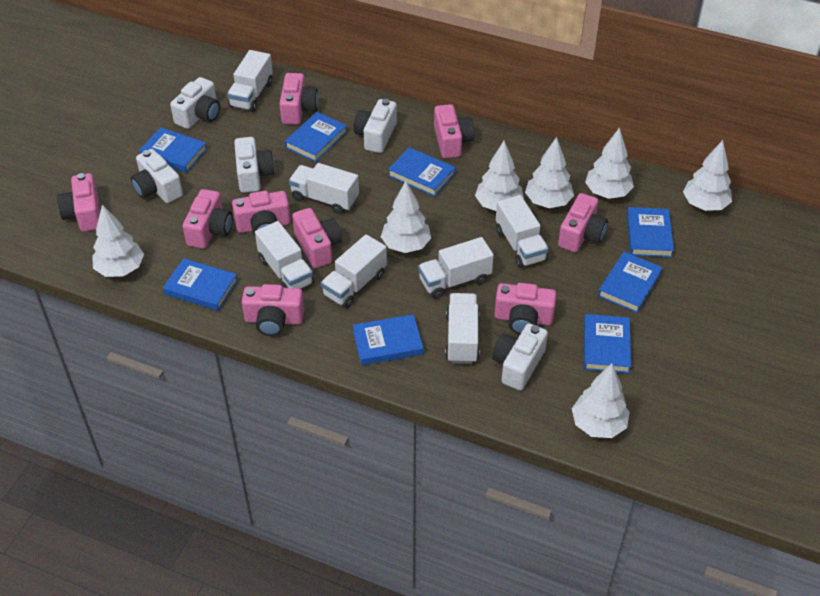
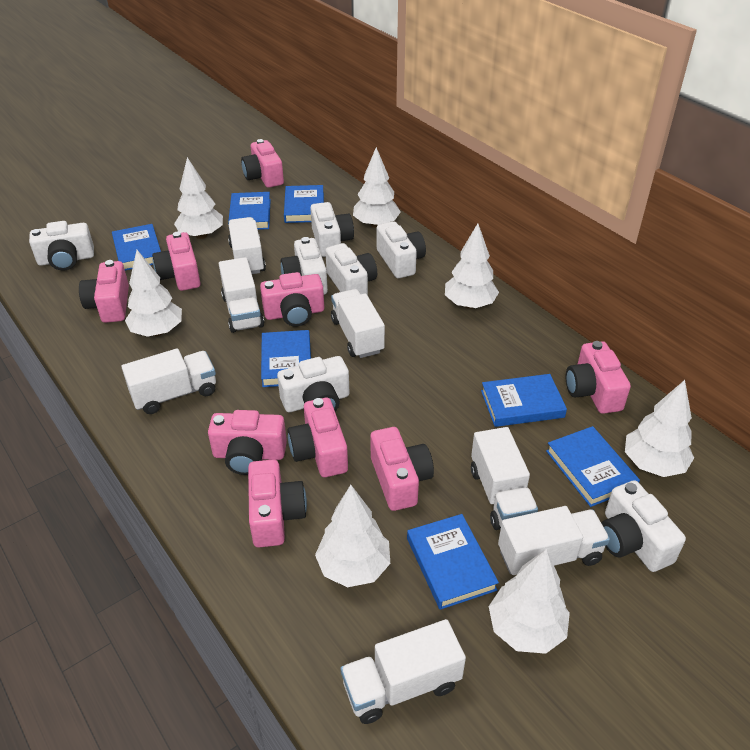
blue book: 8 -> 7
white camera: 5 -> 7

